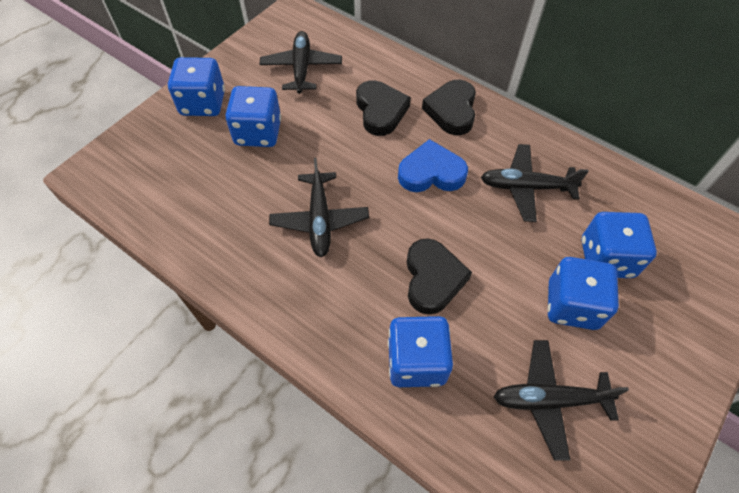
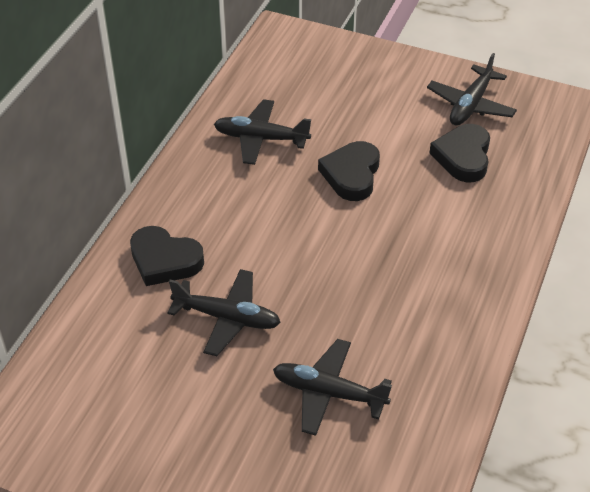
blue dice: 5 -> 0
blue heart: 1 -> 0

